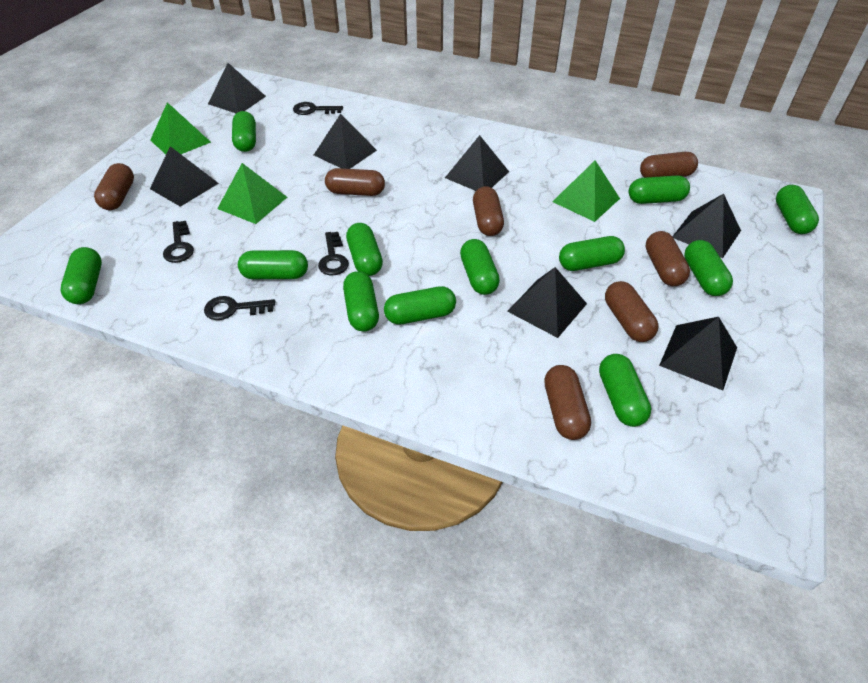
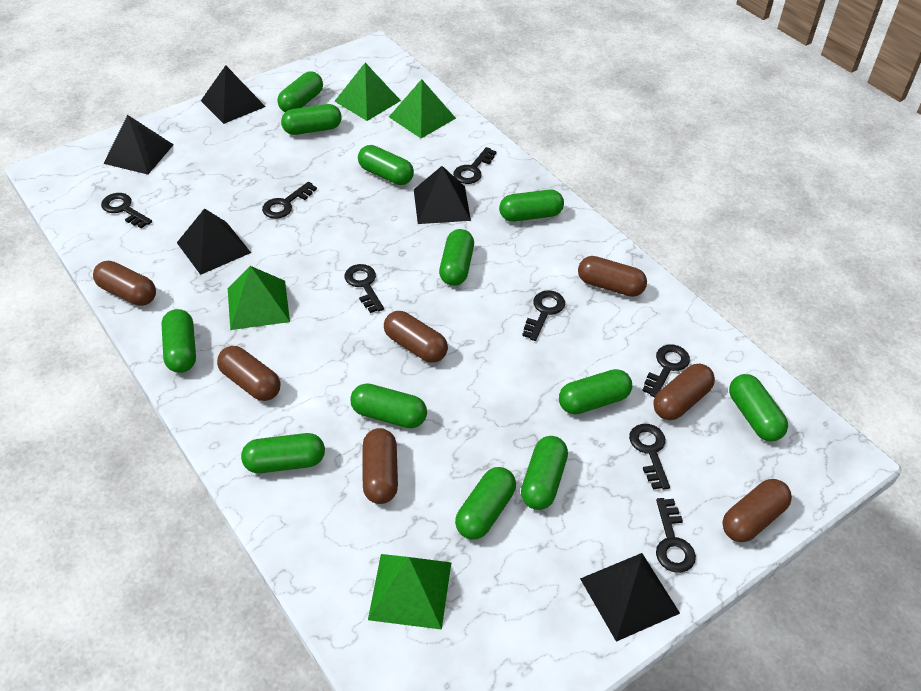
black key: 4 -> 8
black pyramid: 7 -> 5
green pyramid: 3 -> 4

